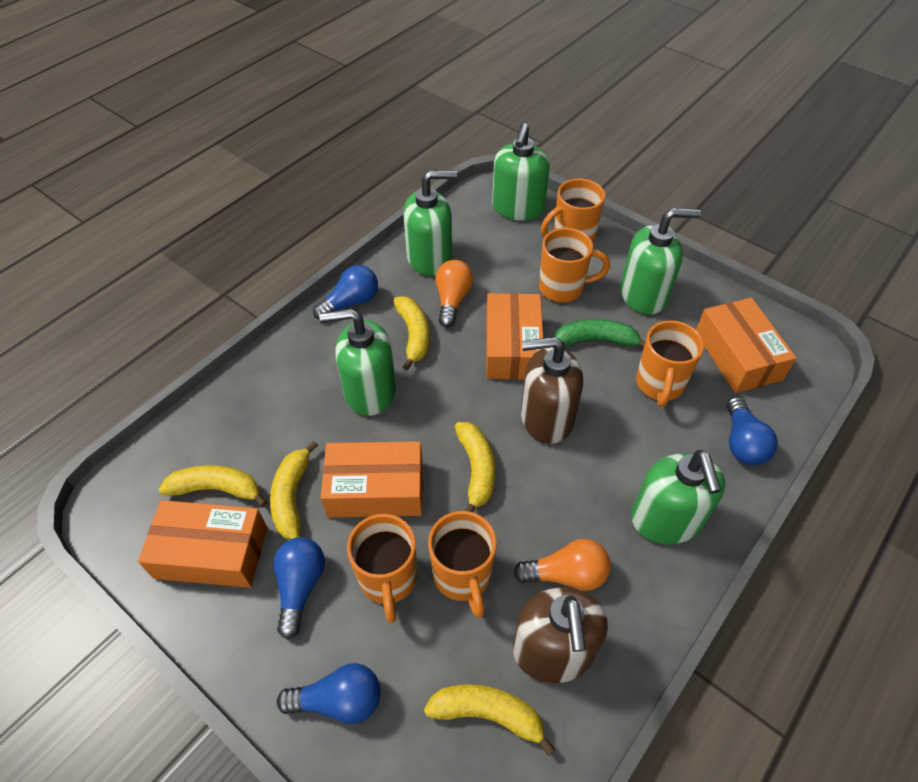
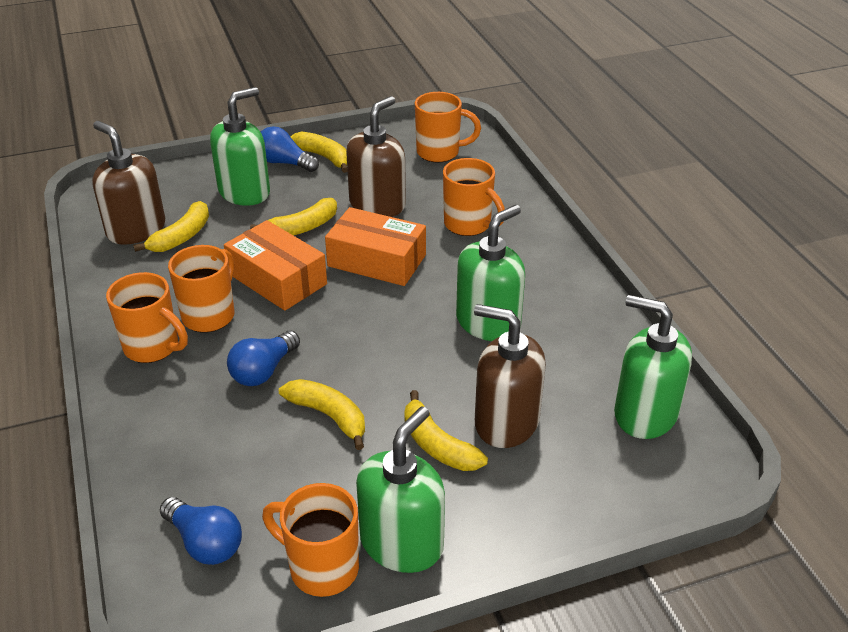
blue light bulb: 4 -> 3
brown soap dispenser: 2 -> 3
green banana: 1 -> 0
green soap dispenser: 5 -> 4
orange box: 4 -> 2
orange light bulb: 2 -> 0

